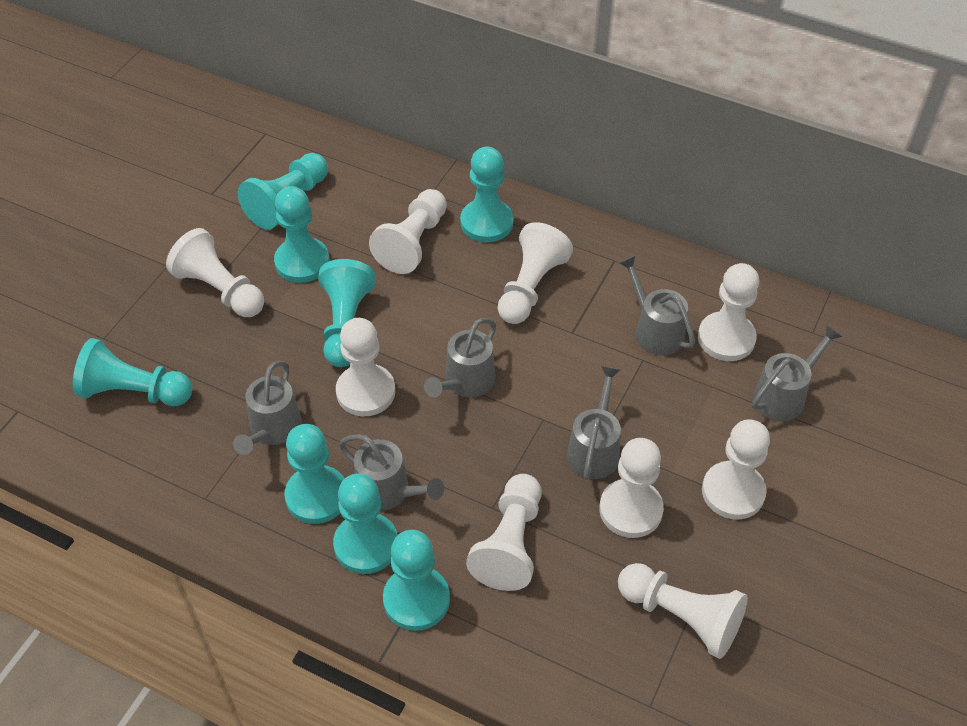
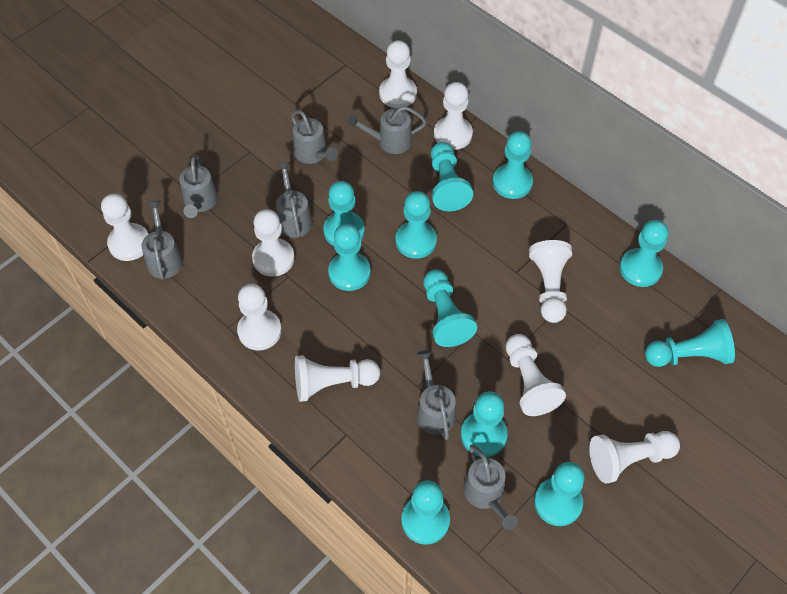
grey watering can: 6 -> 7
turquoise pawn: 8 -> 11

